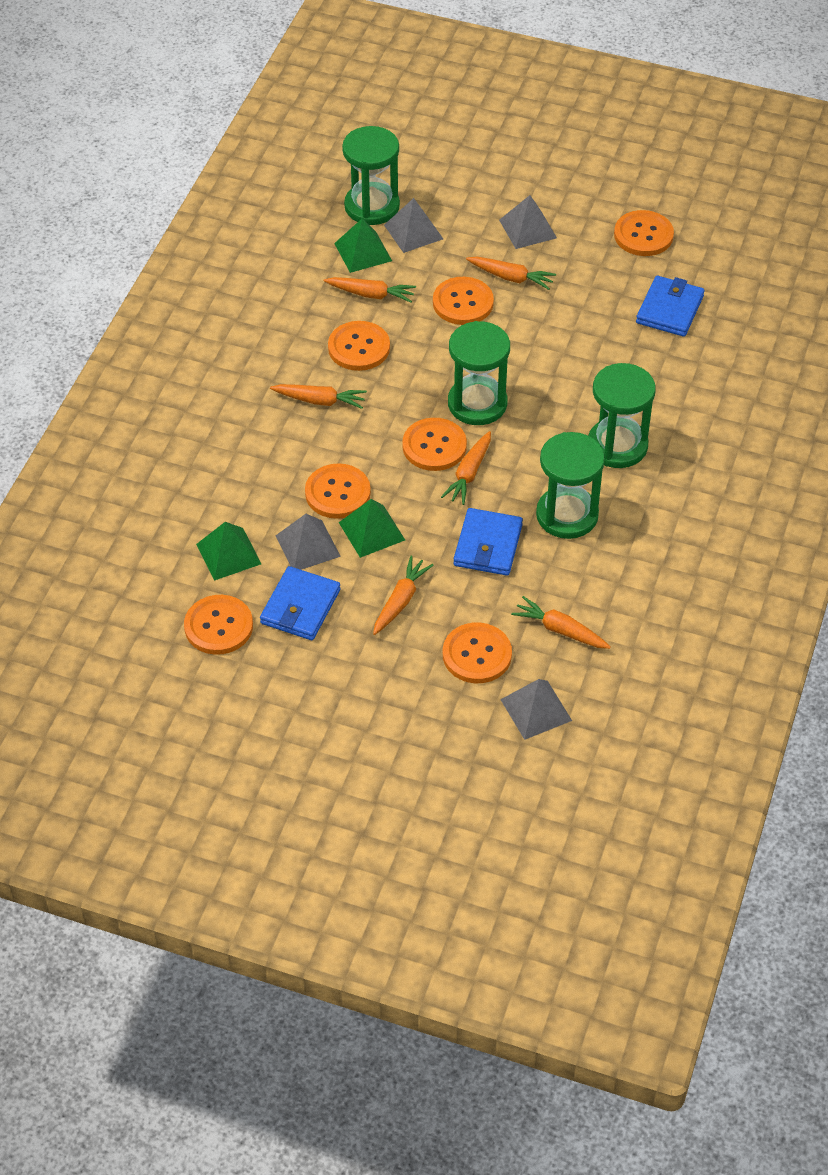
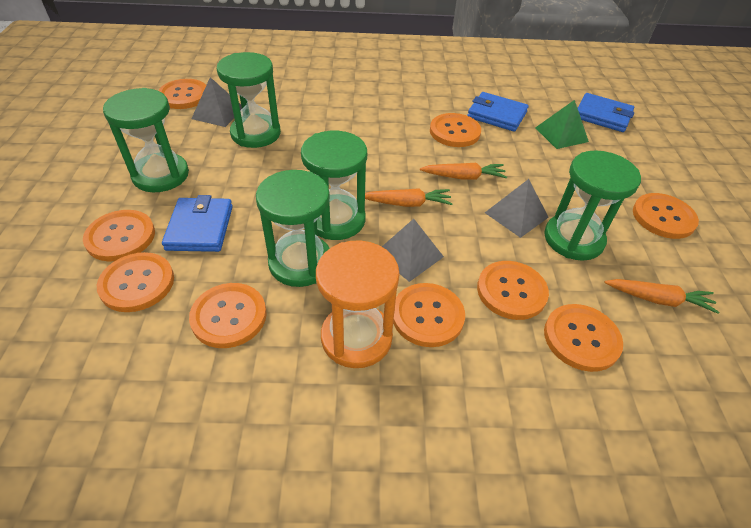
green hourglass: 4 -> 5
green pyramid: 3 -> 1
grey pyramid: 4 -> 3
orange button: 7 -> 9
orange carrot: 6 -> 3
orange hourglass: 0 -> 1

